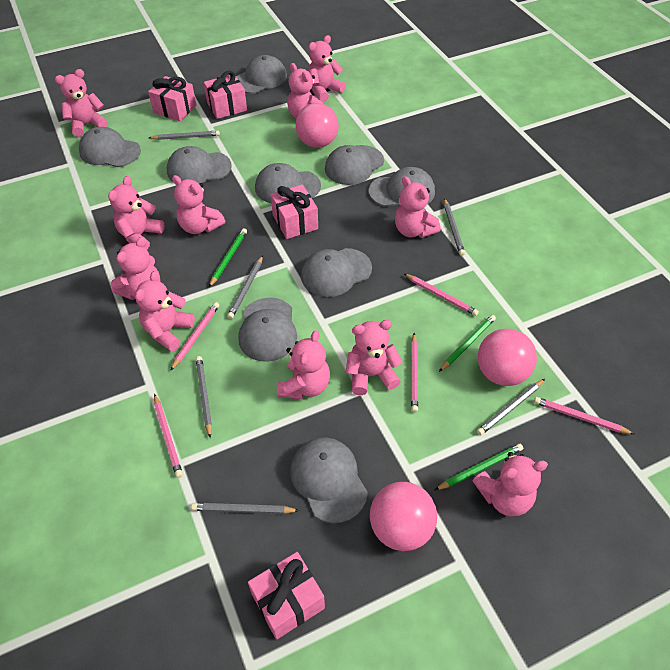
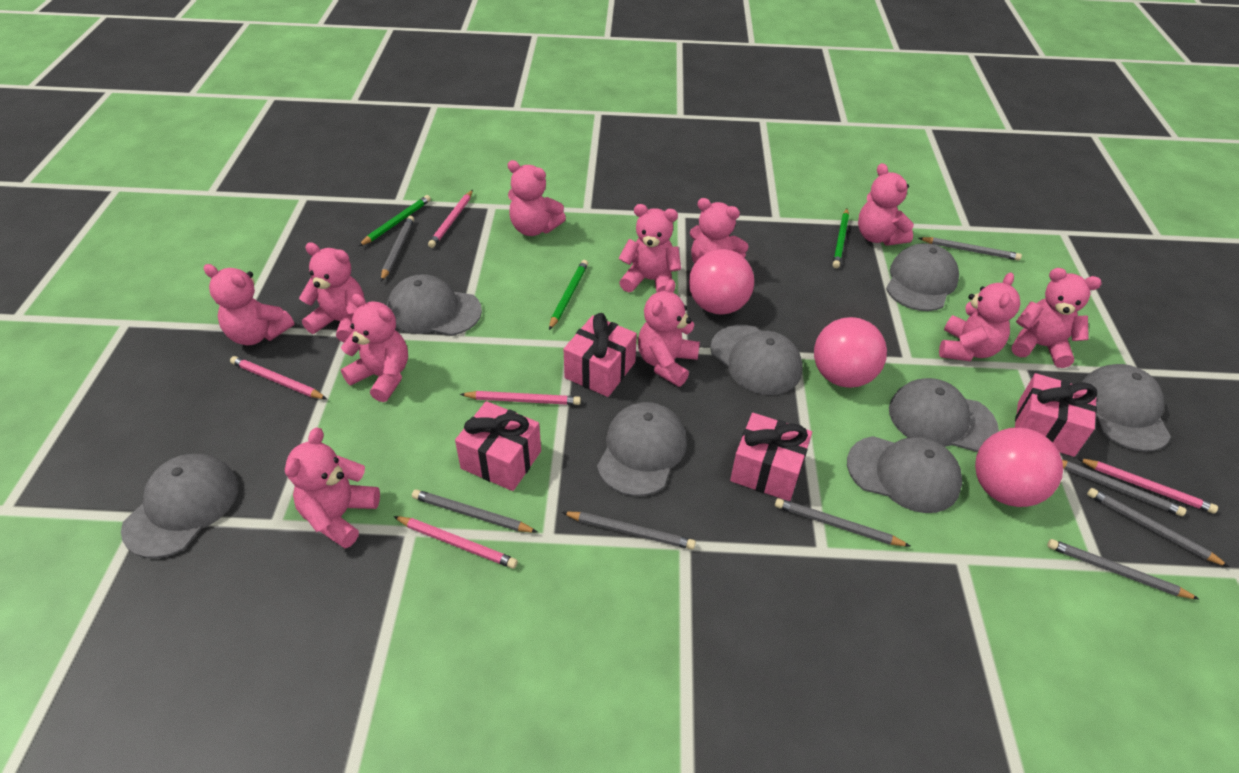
grey cap: 9 -> 8
grey pencil: 6 -> 8

